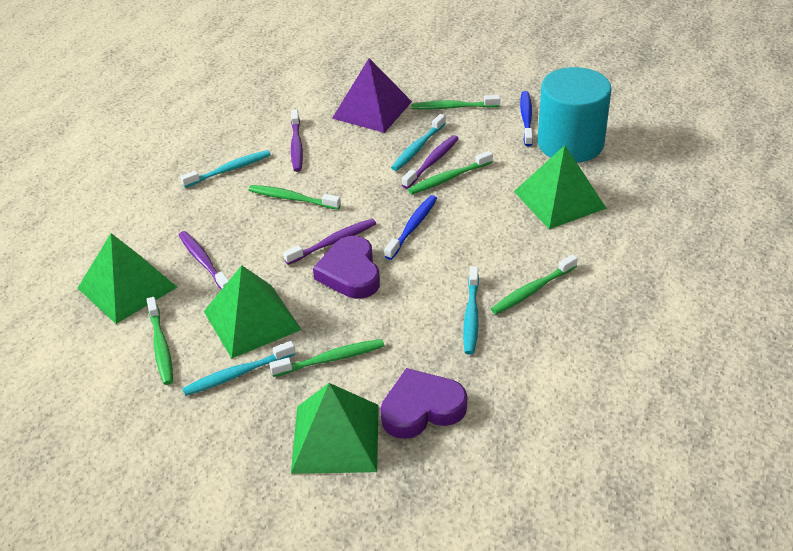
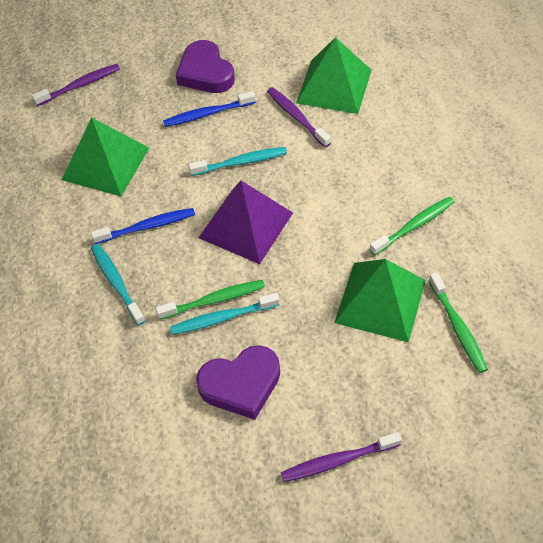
green pyramid: 4 -> 3
green toothbrush: 6 -> 3
purple toothbrush: 4 -> 3
turquoise cylinder: 1 -> 0
turquoise toothbrush: 4 -> 3

